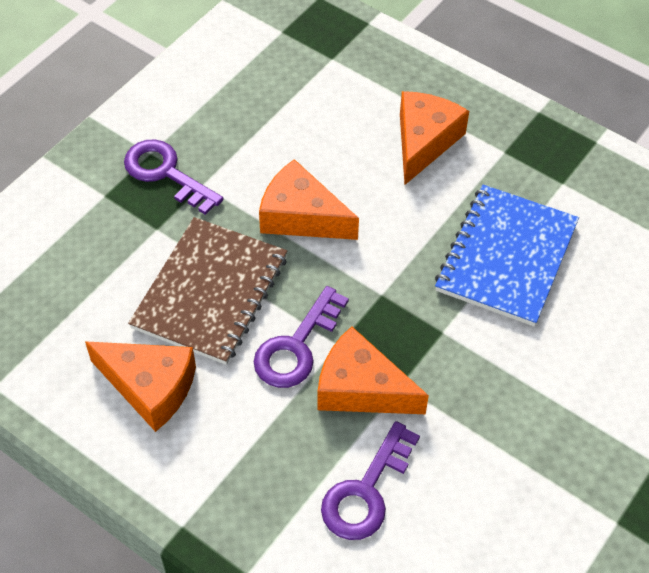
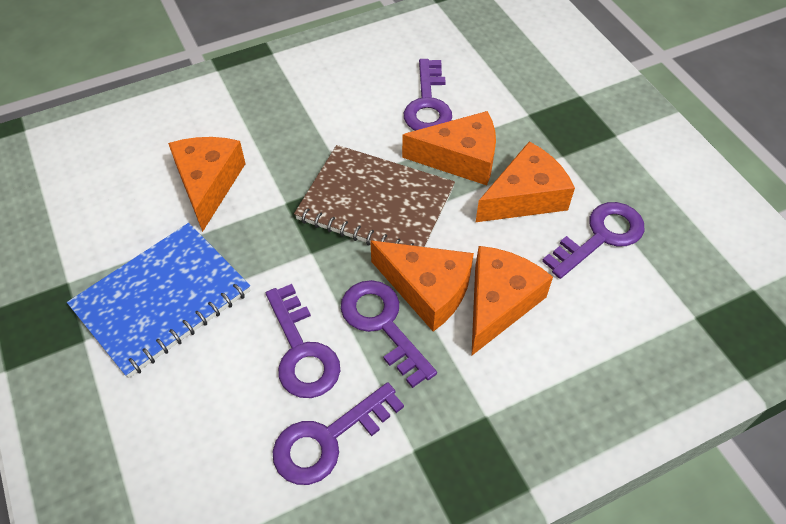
orange cheese: 4 -> 5
purple key: 3 -> 5

